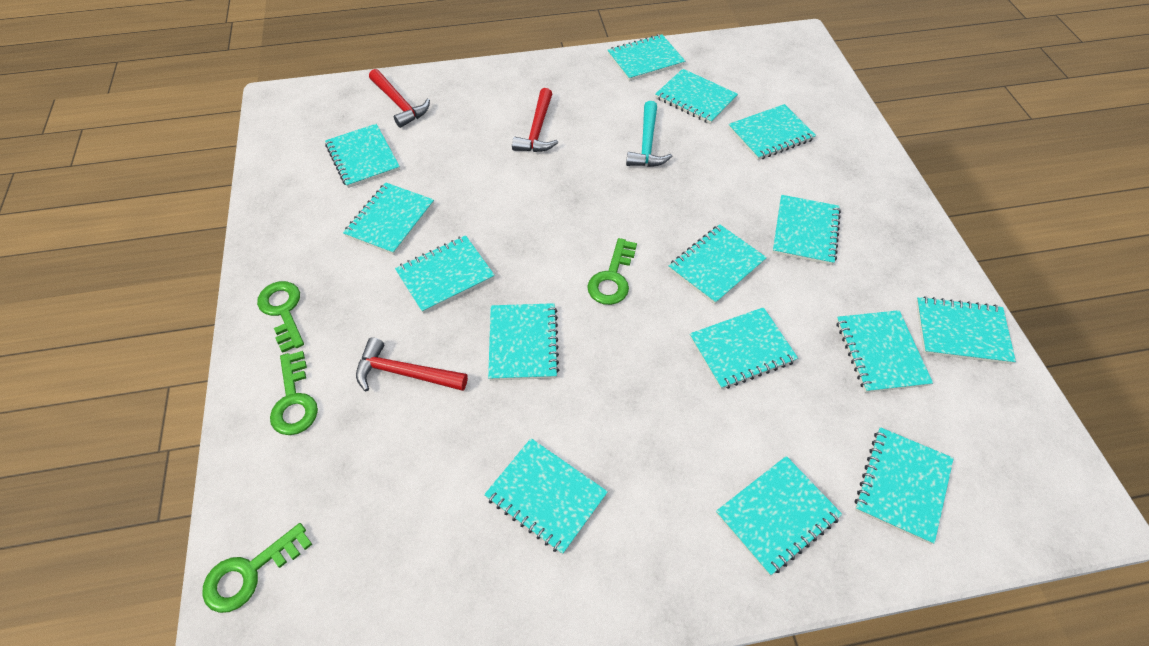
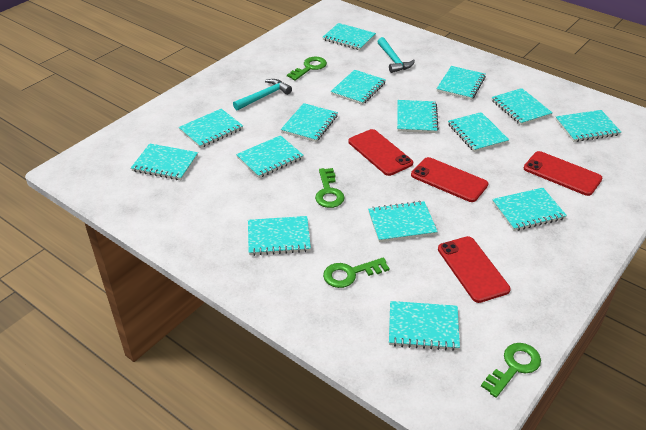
red hammer: 3 -> 0
red phone: 0 -> 4
turquoise hammer: 1 -> 2

